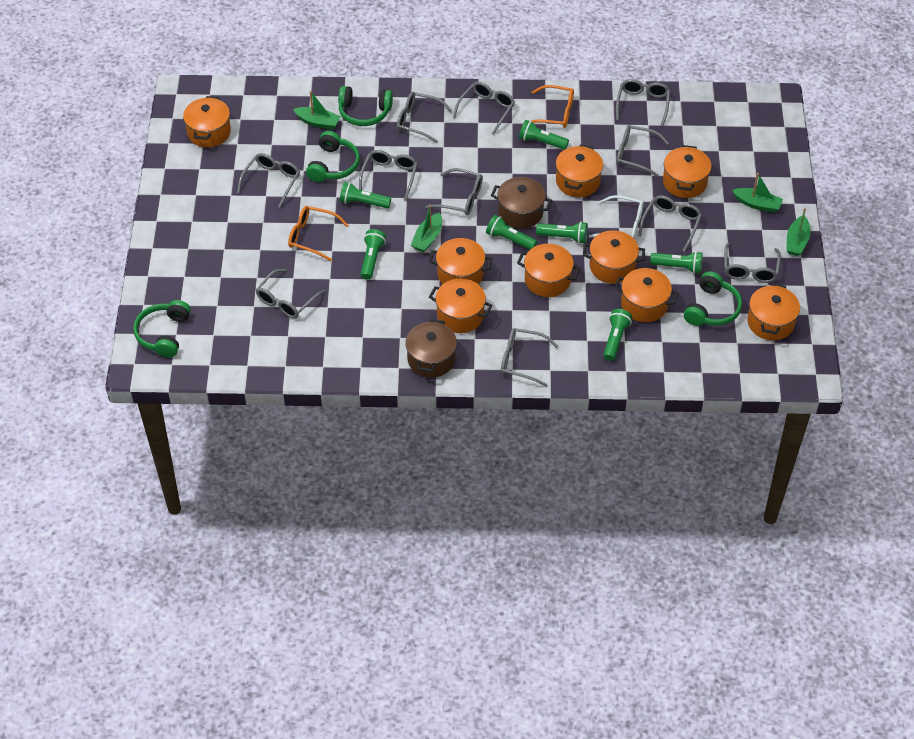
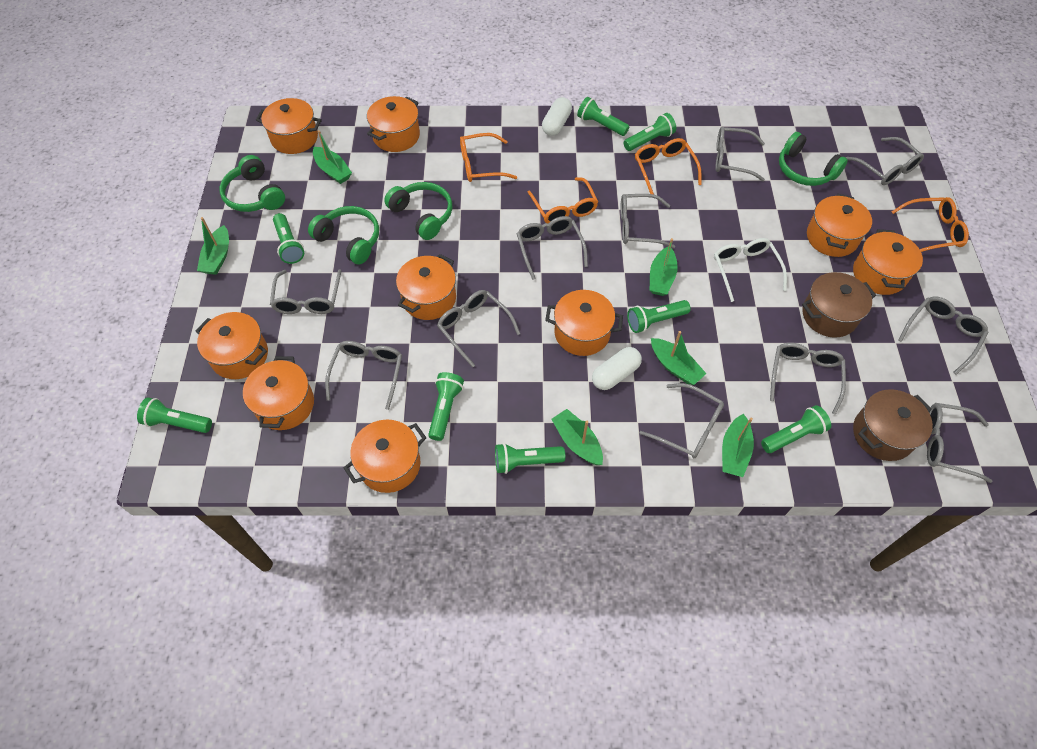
green boat: 4 -> 6
green flashlight: 7 -> 8
orange glasses: 2 -> 4
white capsule: 0 -> 2

